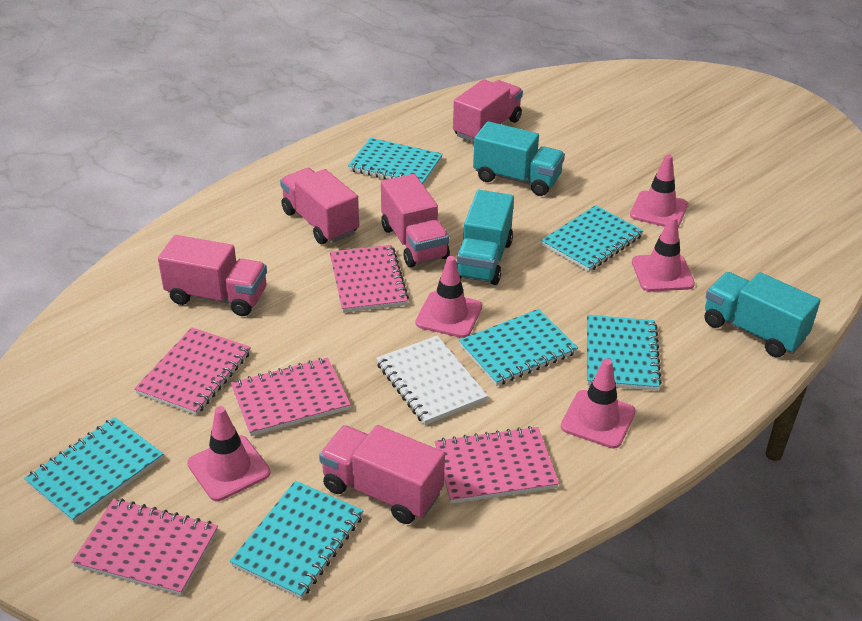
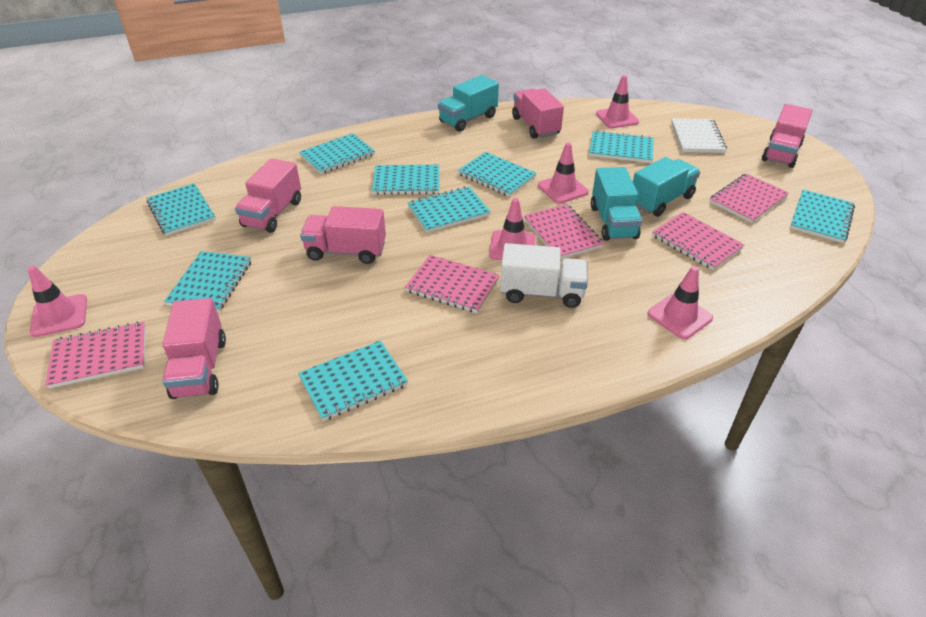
turquoise notebook: 6 -> 9
white truck: 0 -> 1

